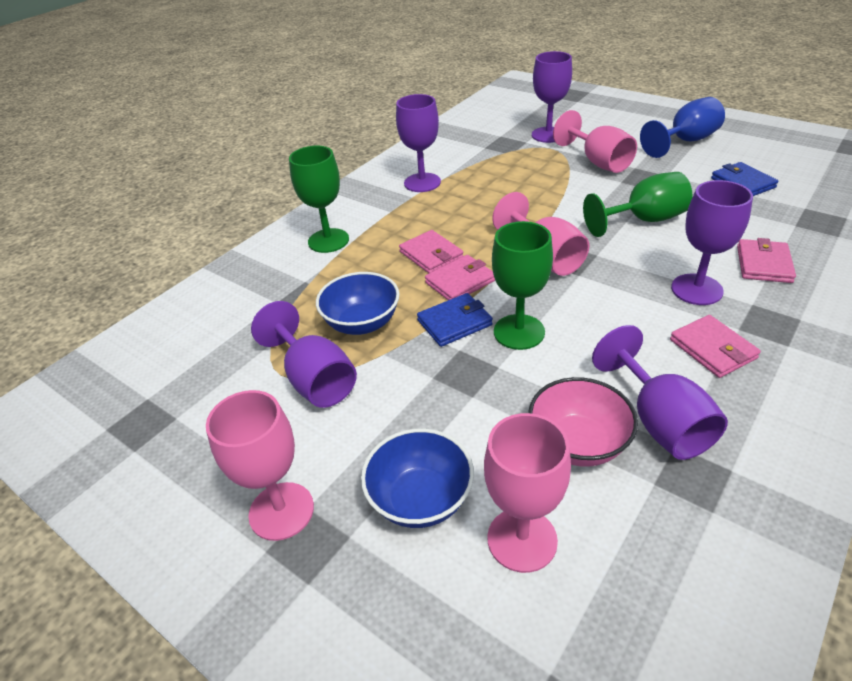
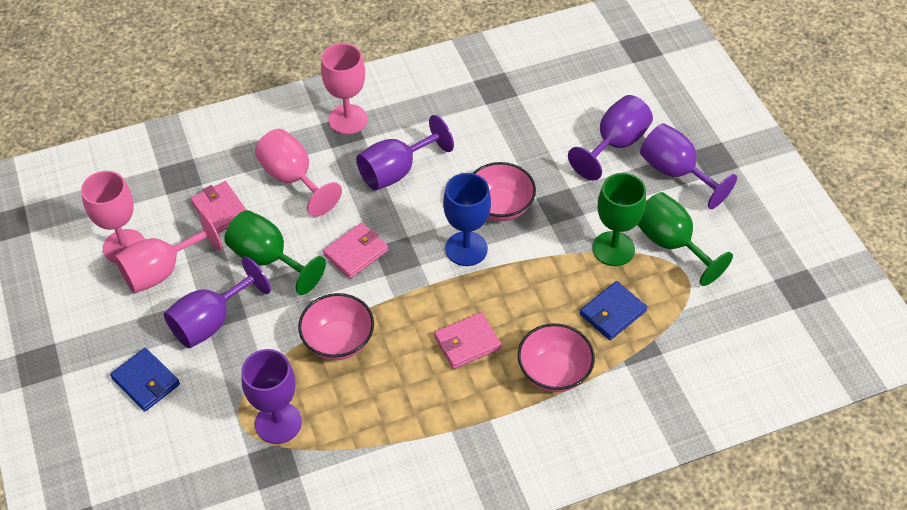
blue bowl: 2 -> 0
pink bowl: 1 -> 3
pink wallet: 4 -> 3

